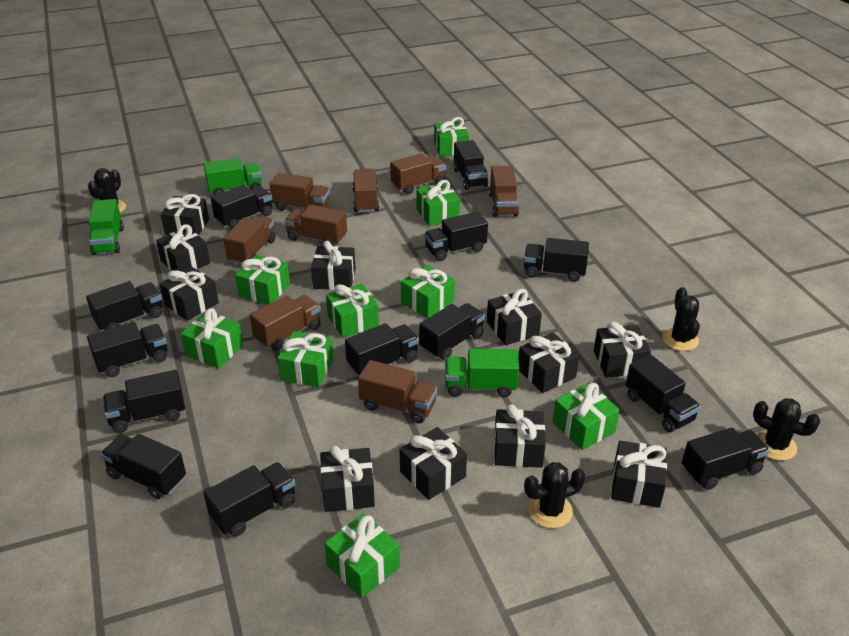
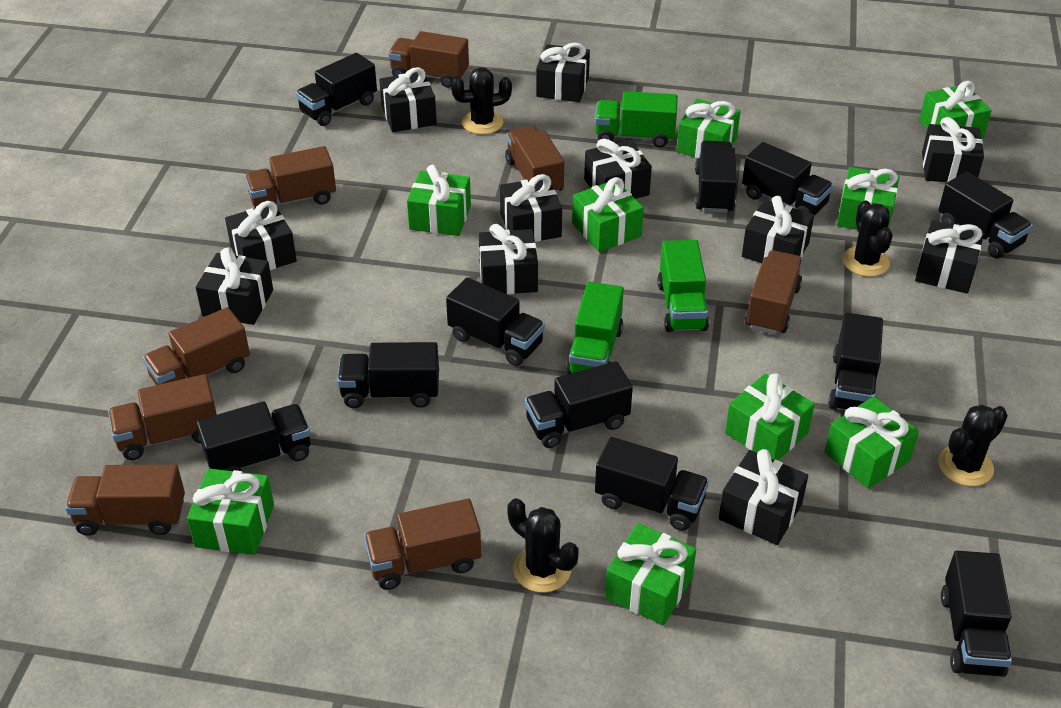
black truck: 13 -> 11

